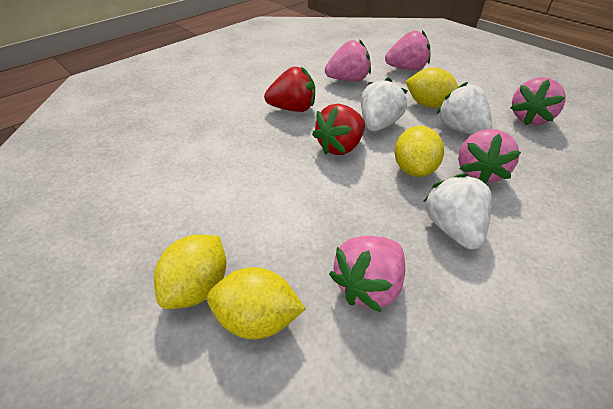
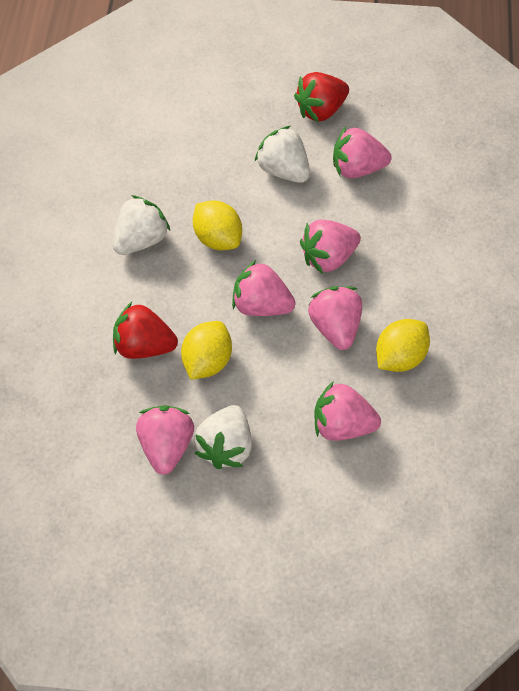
pink strawberry: 5 -> 6
yellow lemon: 4 -> 3

